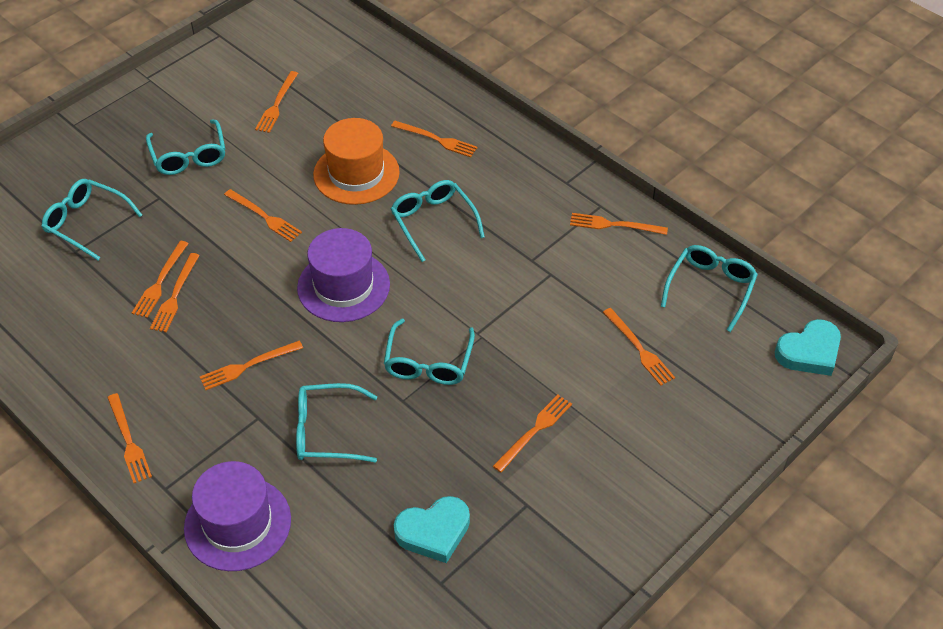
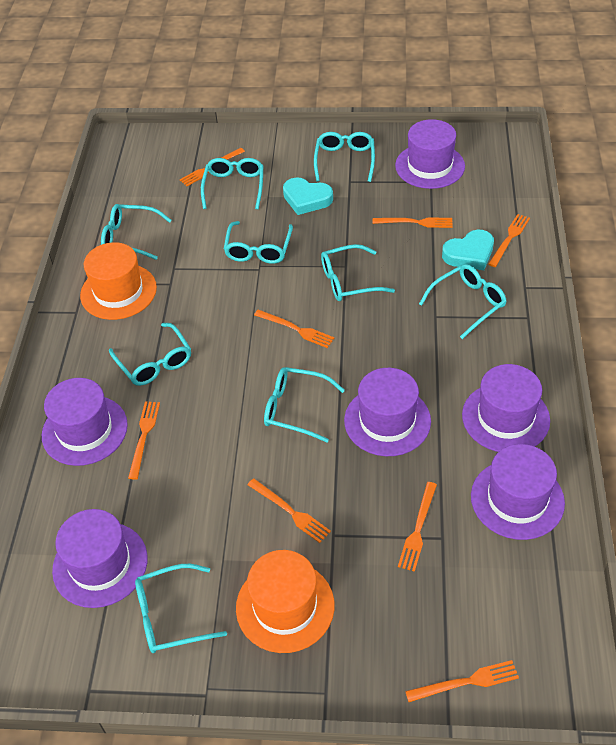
orange fork: 10 -> 8
orange hat: 1 -> 2
purple hat: 2 -> 6
turquoise glasses: 6 -> 9

